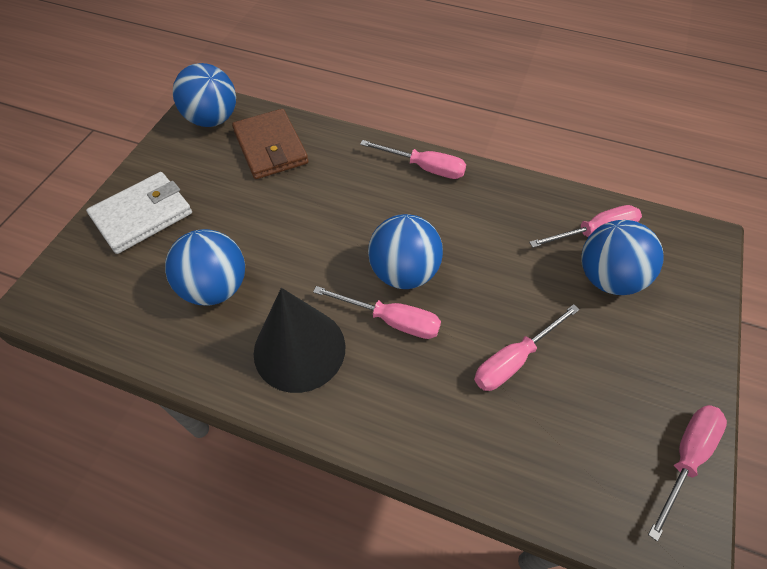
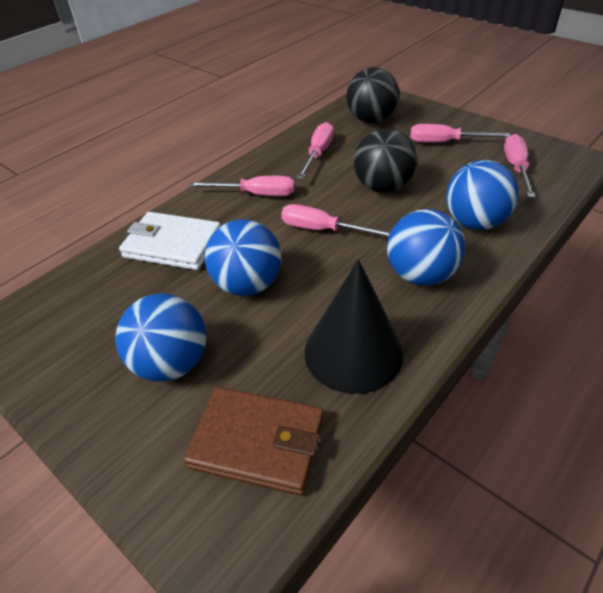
black ball: 0 -> 2

